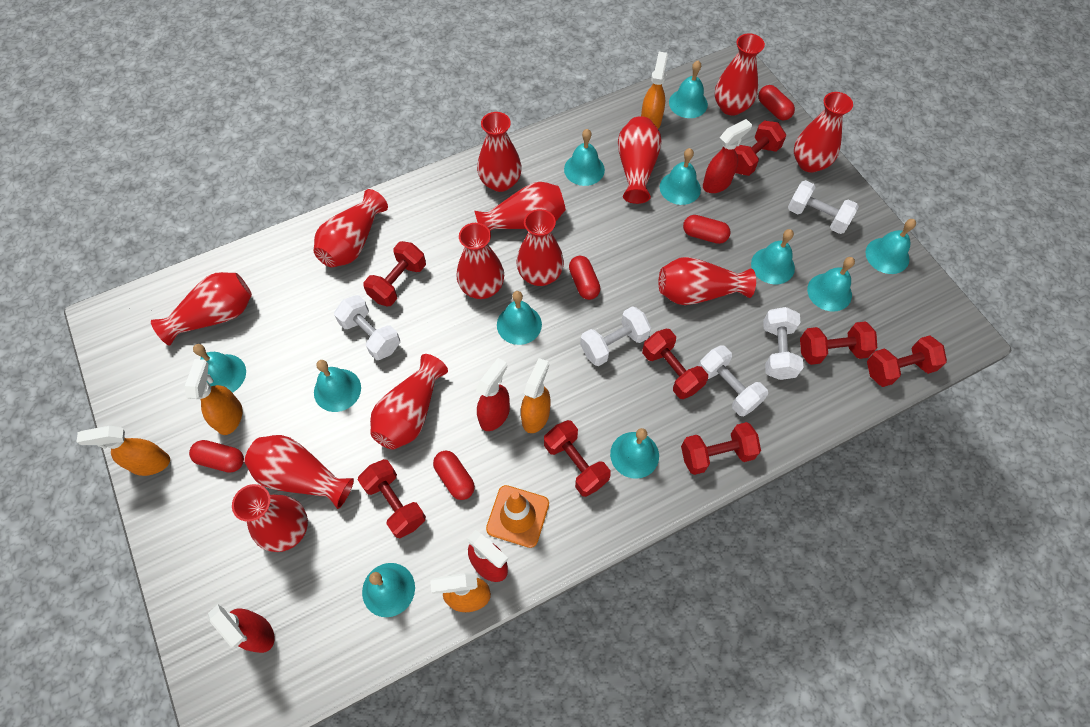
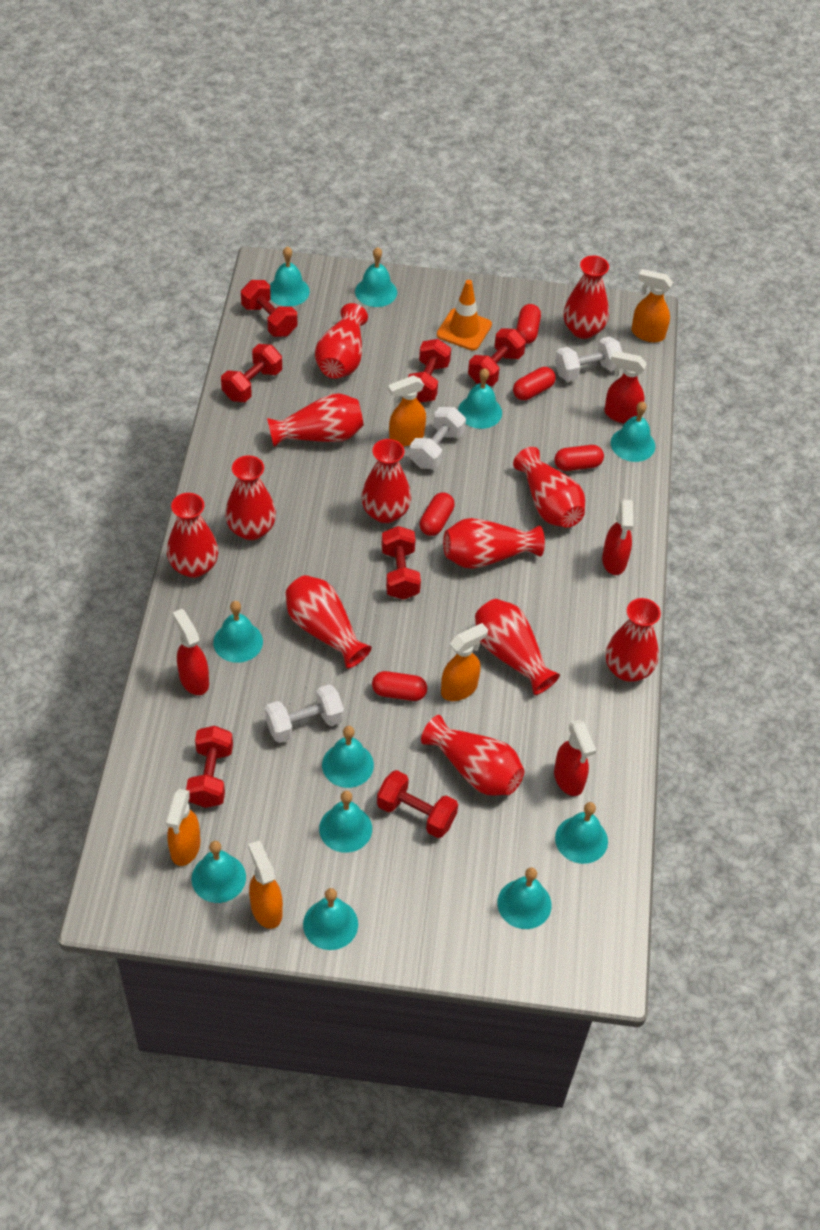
red dumbbell: 8 -> 7
red vase: 13 -> 12
white dumbbell: 5 -> 3

